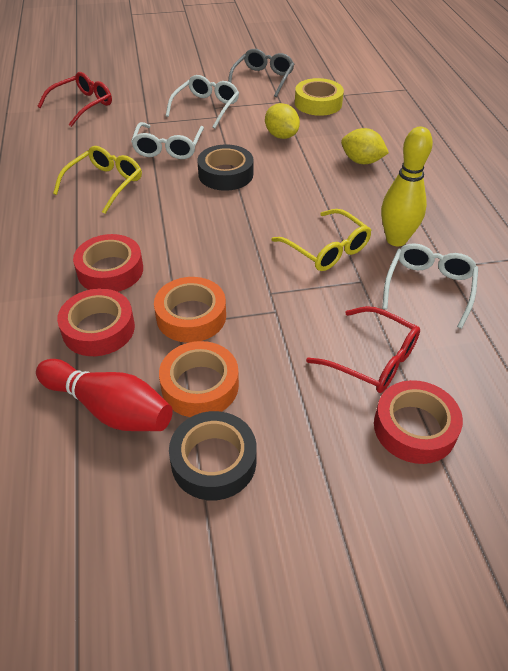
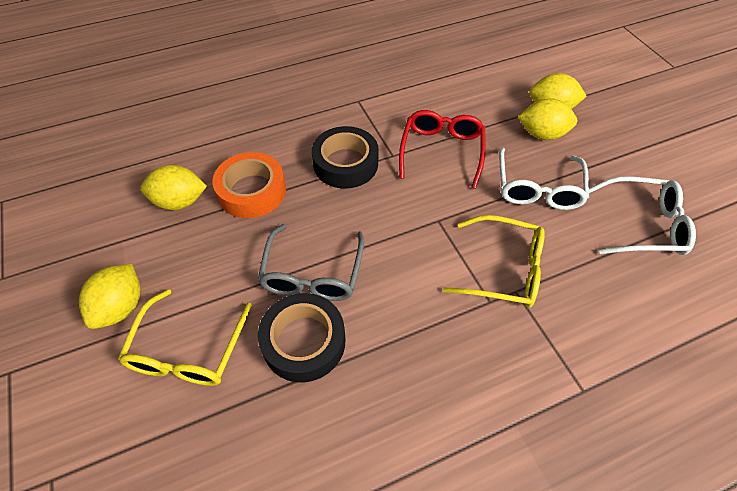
orange tape: 2 -> 1
red bowling pin: 1 -> 0
red glasses: 2 -> 1
red tape: 3 -> 0
white glasses: 3 -> 2
yellow bowling pin: 1 -> 0
yellow lemon: 2 -> 4
yellow tape: 1 -> 0

